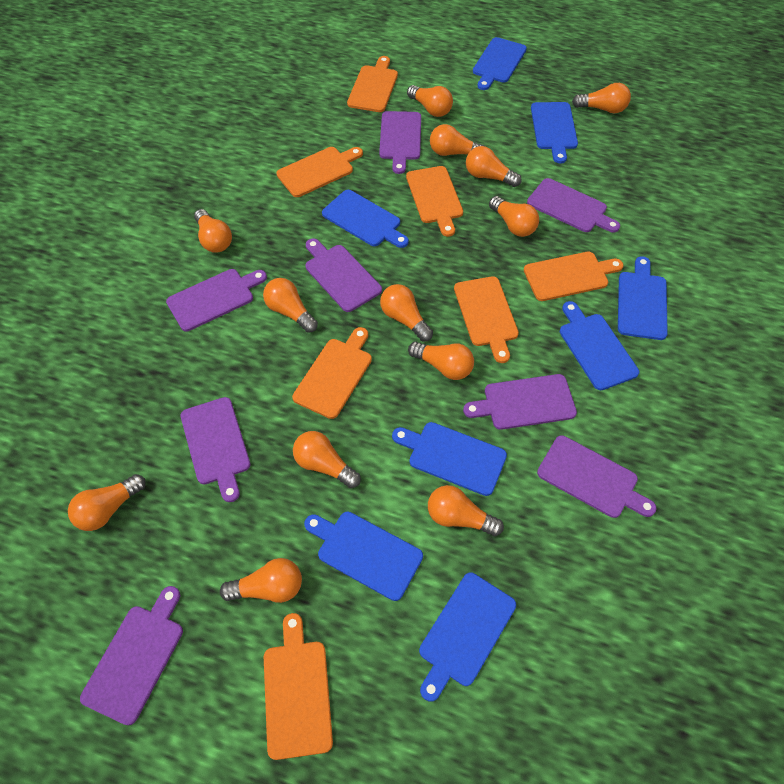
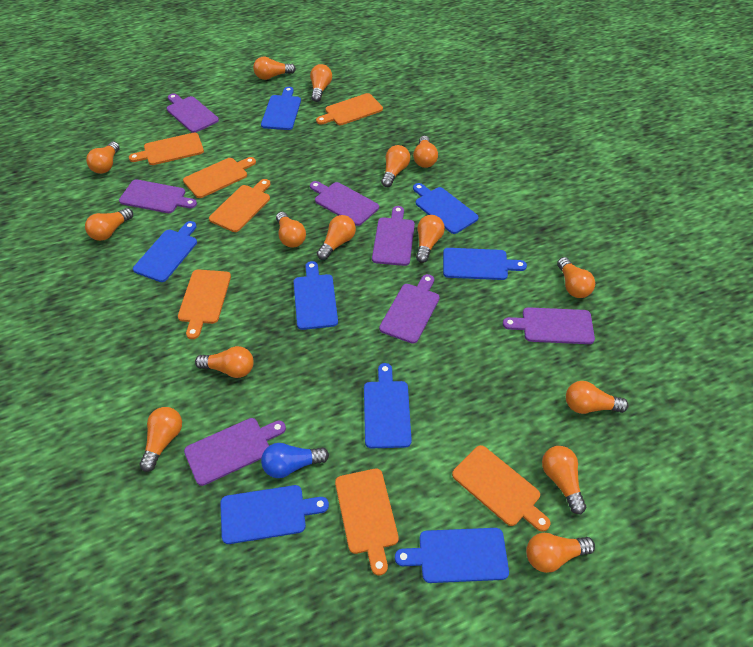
blue light bulb: 0 -> 1
orange light bulb: 13 -> 15
purple cutting board: 8 -> 7

